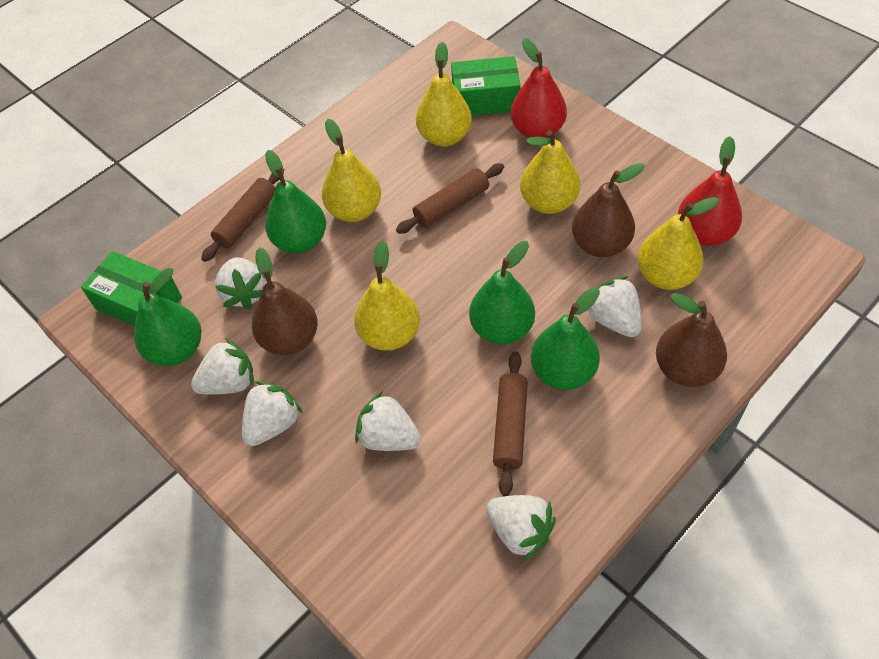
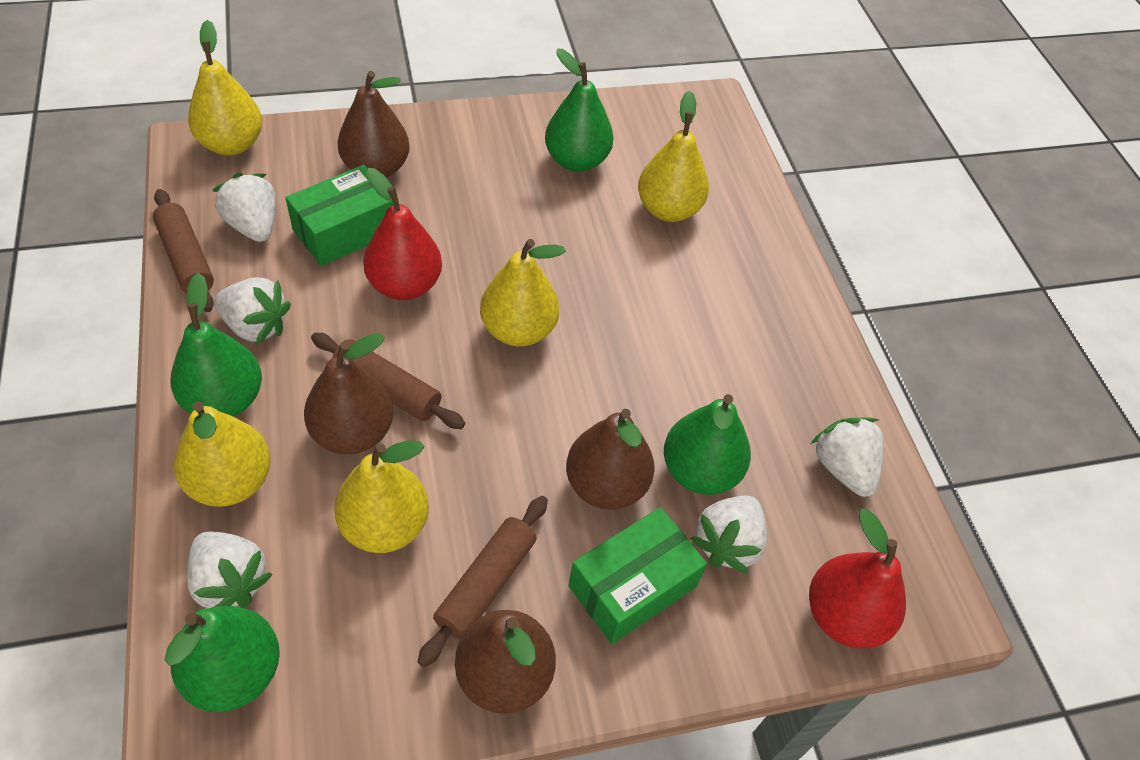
brown pear: 3 -> 4
white strawberry: 6 -> 5

